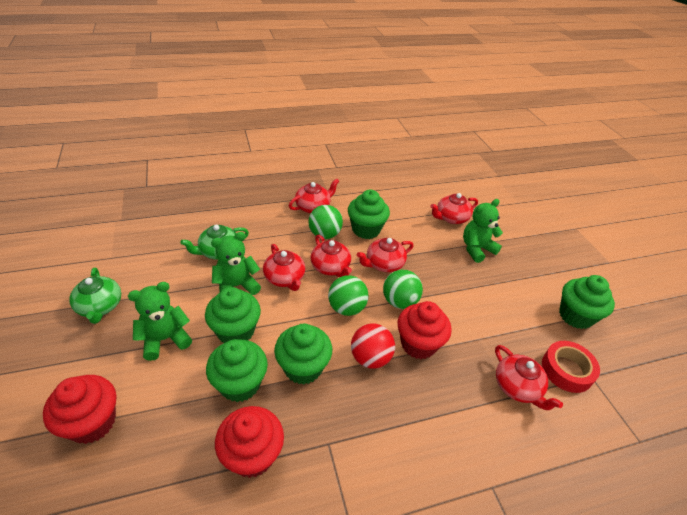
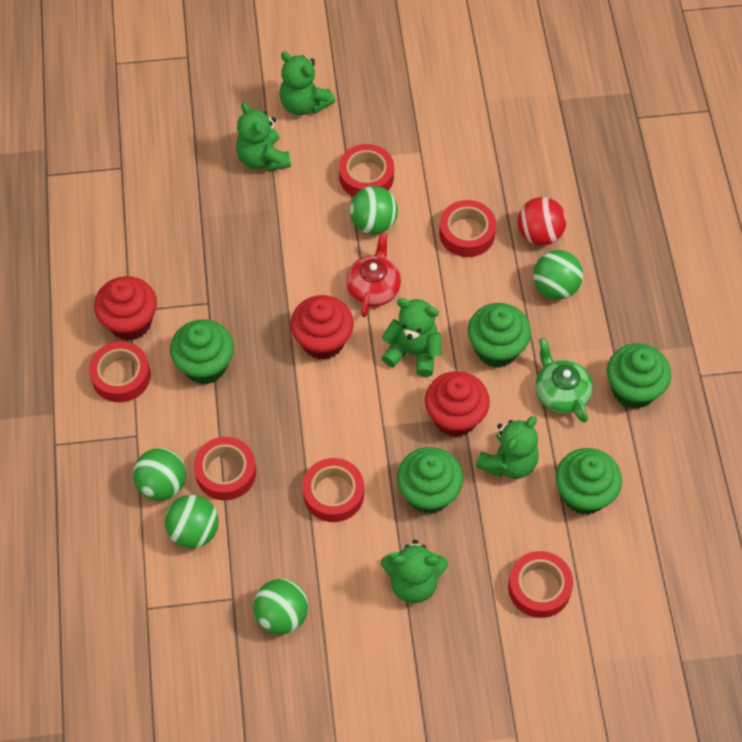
green ball: 3 -> 5
green teapot: 2 -> 1
green teddy bear: 3 -> 5
red tape: 1 -> 6
red teapot: 6 -> 1

